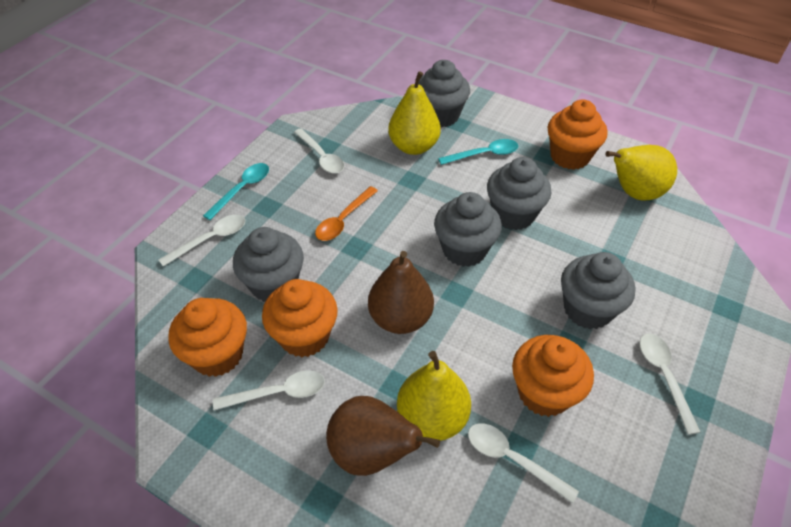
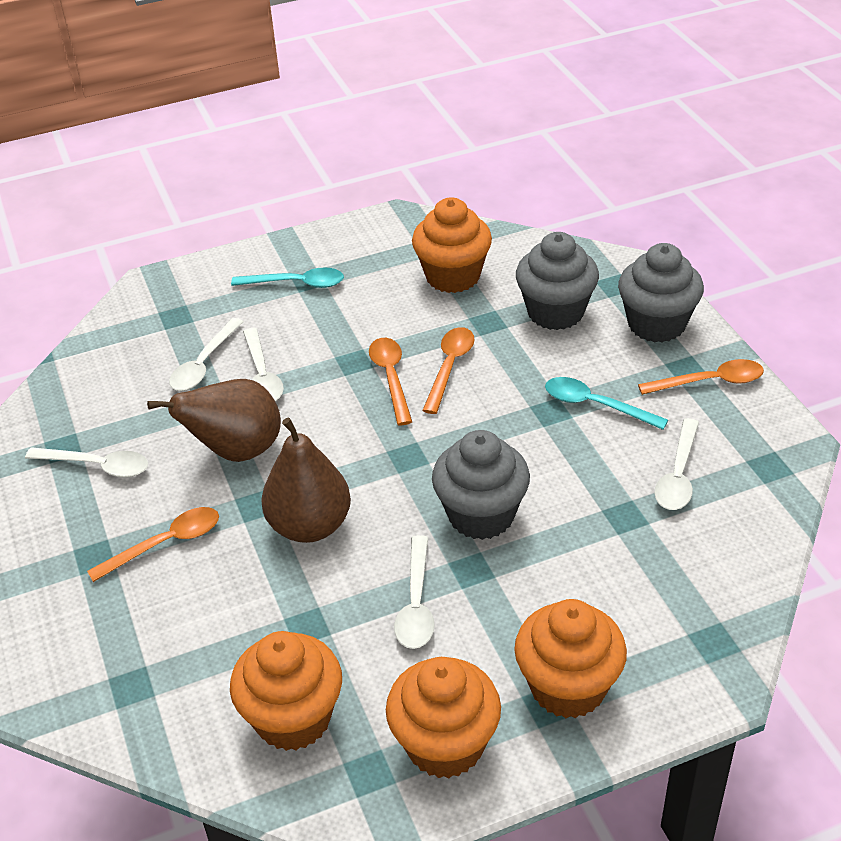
grey cupcake: 5 -> 3
orange spoon: 1 -> 4
yellow pear: 3 -> 0

